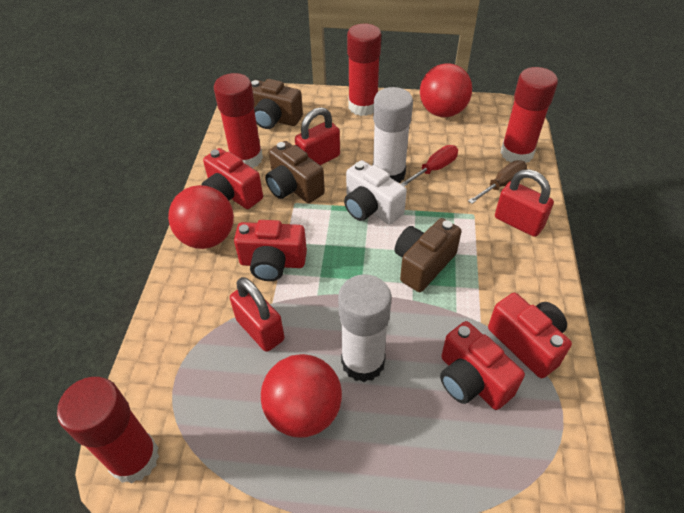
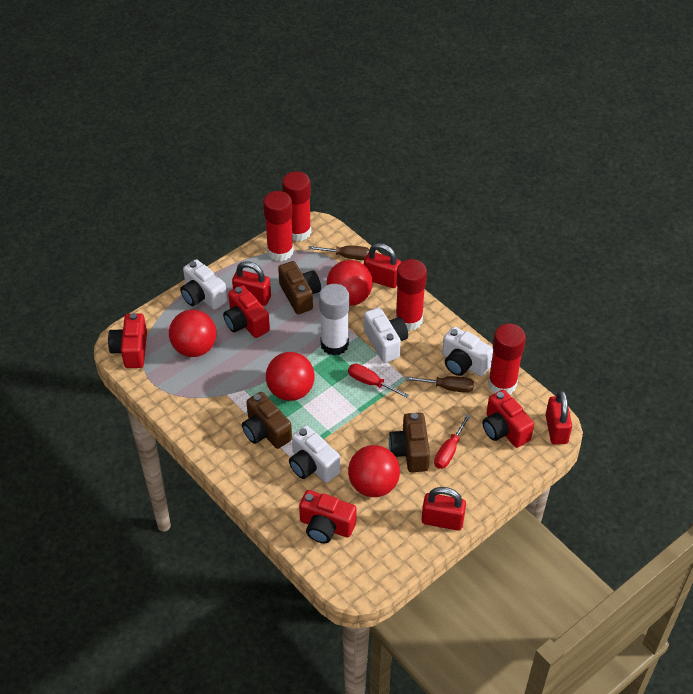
brown screwdriver: 1 -> 2
red ball: 3 -> 4
red padlock: 3 -> 4
red screwdriver: 1 -> 2
white camera: 1 -> 4
white glue stick: 2 -> 1

